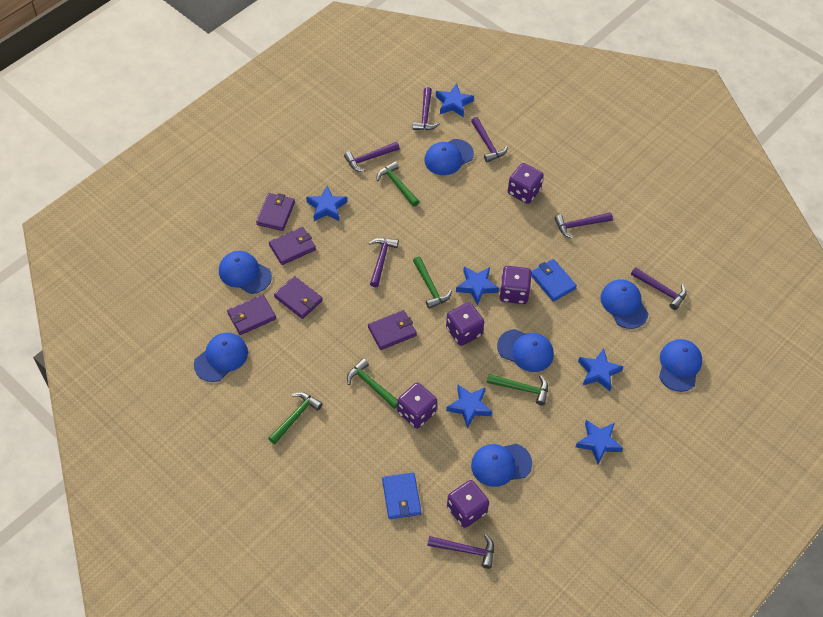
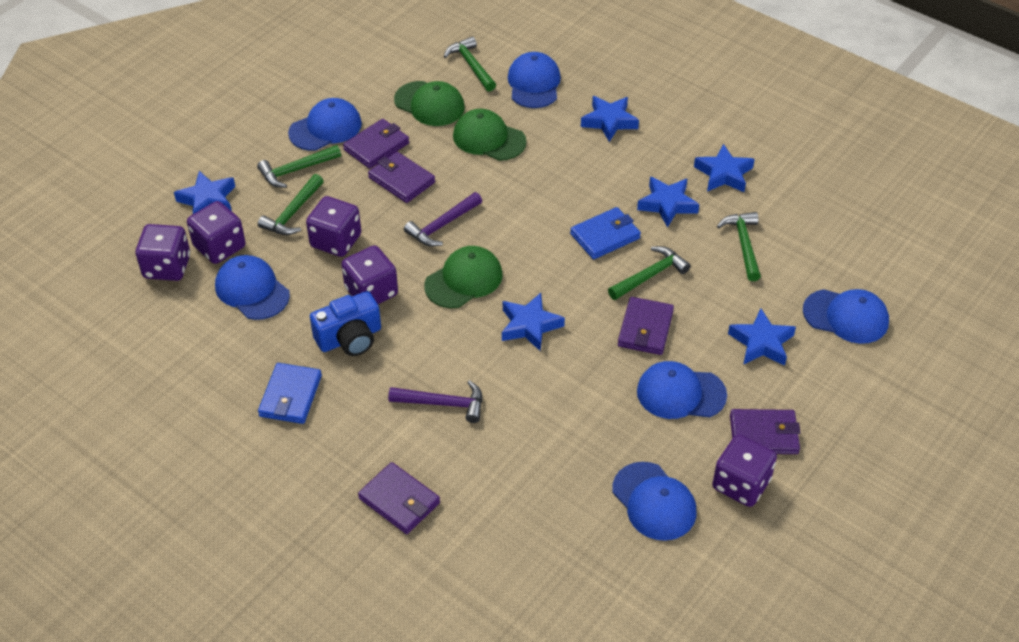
blue camera: 0 -> 1
blue cap: 7 -> 6
green cap: 0 -> 3
purple hammer: 7 -> 2

